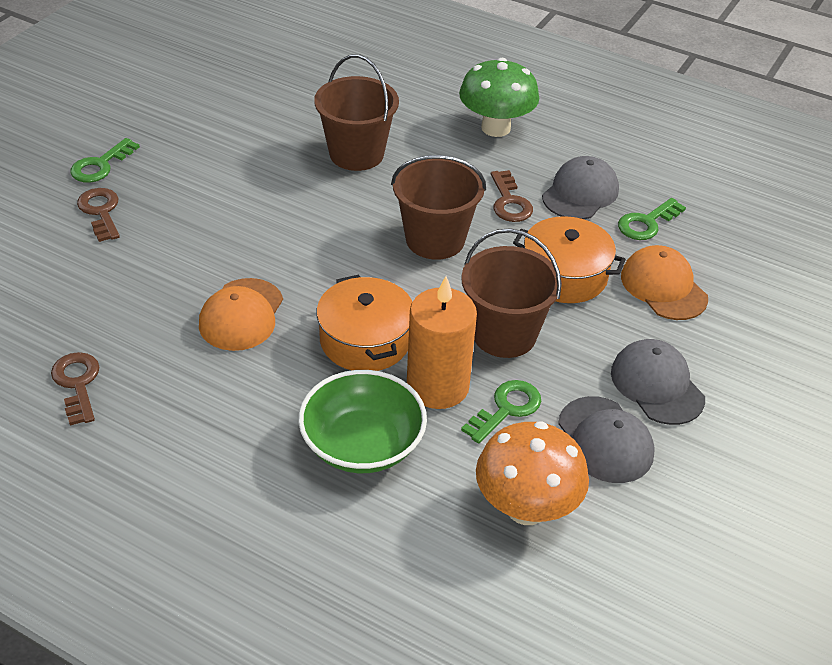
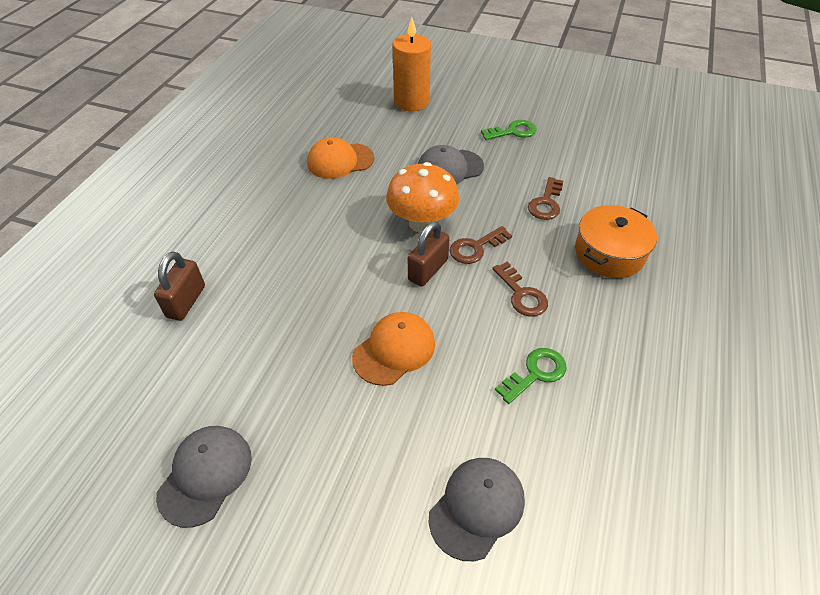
brown bucket: 3 -> 0
brown padlock: 0 -> 2
green bowl: 1 -> 0
green key: 3 -> 2
green mushroom: 1 -> 0
orange pot: 2 -> 1

